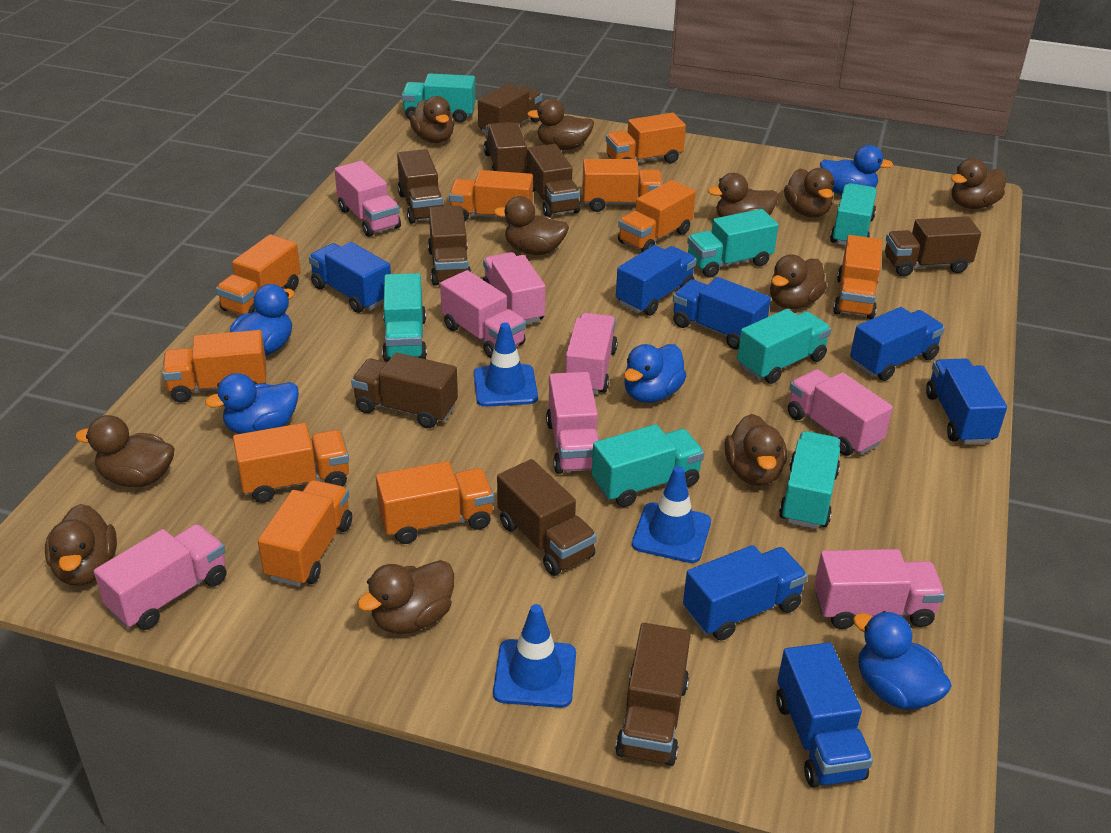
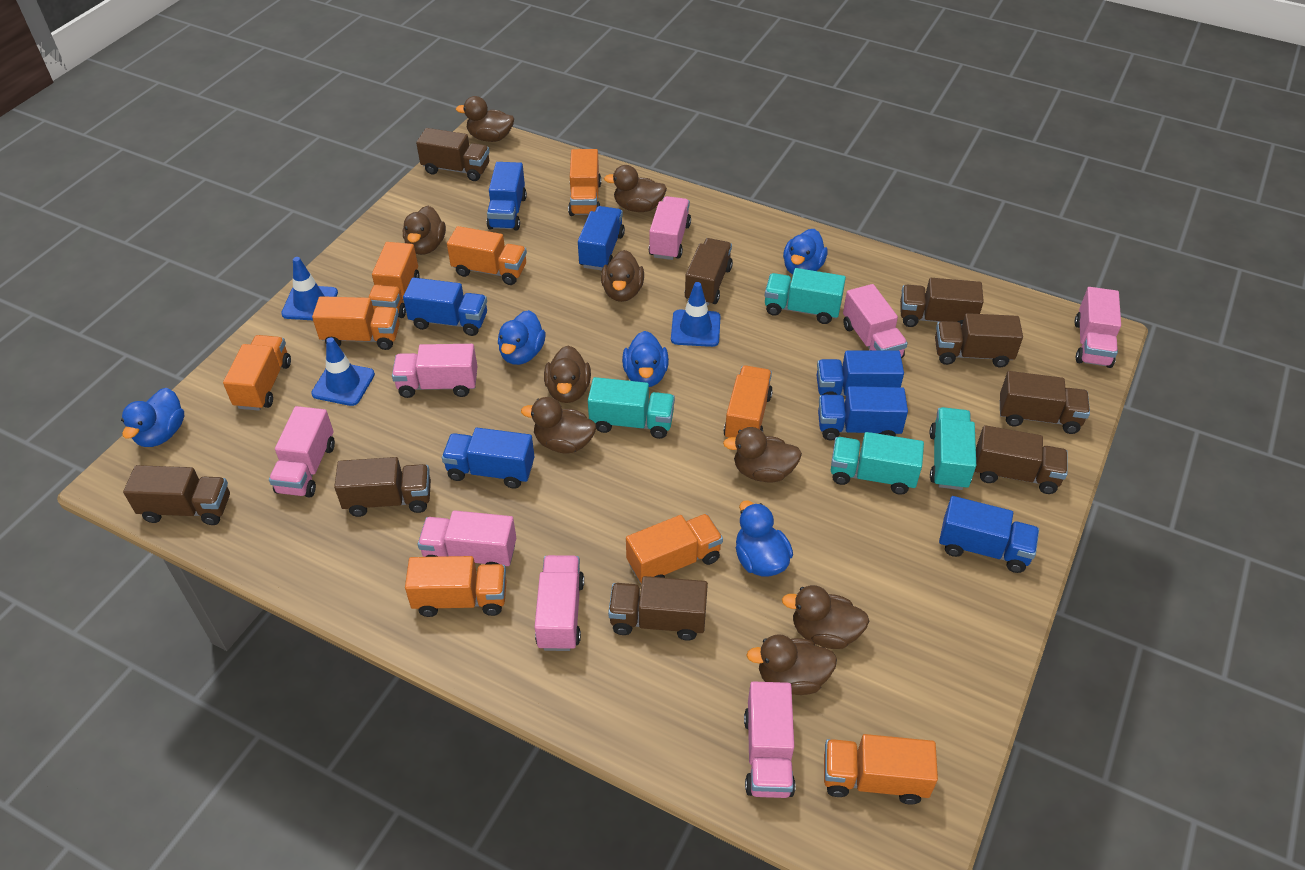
brown duck: 11 -> 9
orange truck: 10 -> 9
turquoise truck: 7 -> 4

